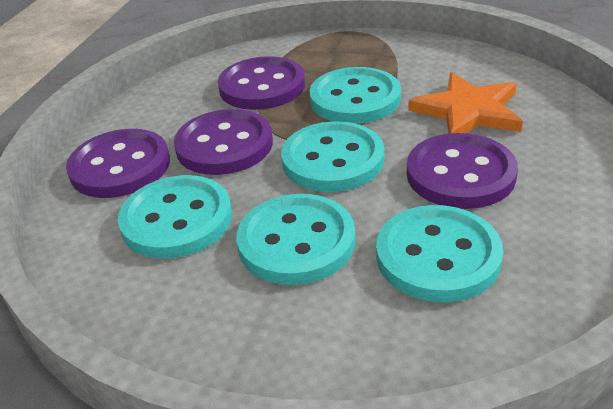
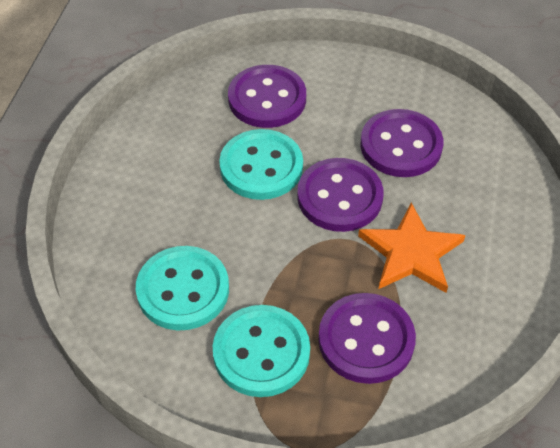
turquoise button: 5 -> 3

